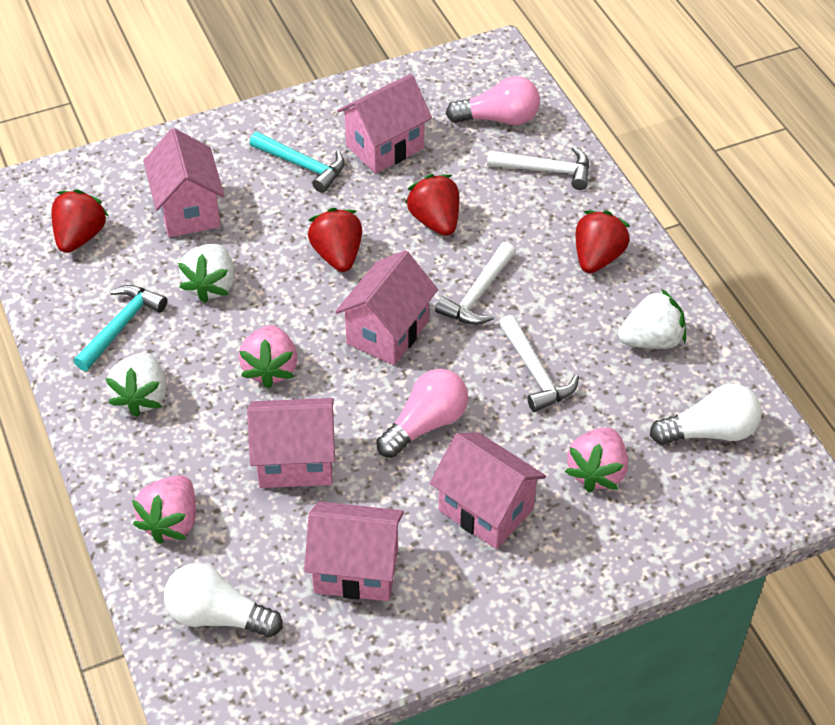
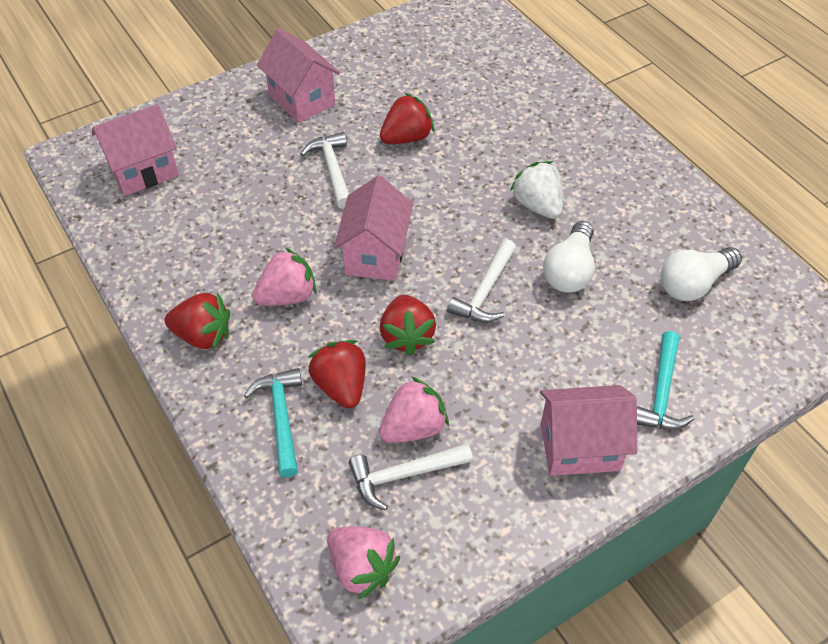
pink house: 6 -> 4
pink light bulb: 2 -> 0
white strawberry: 3 -> 1

